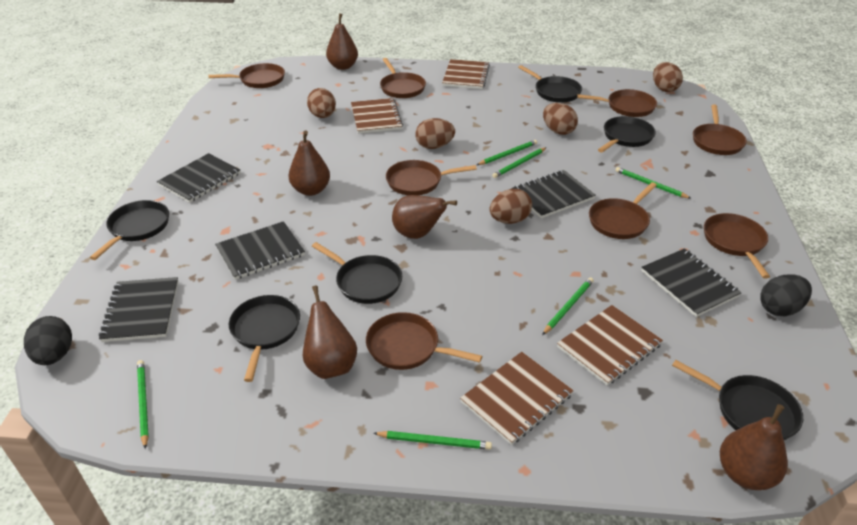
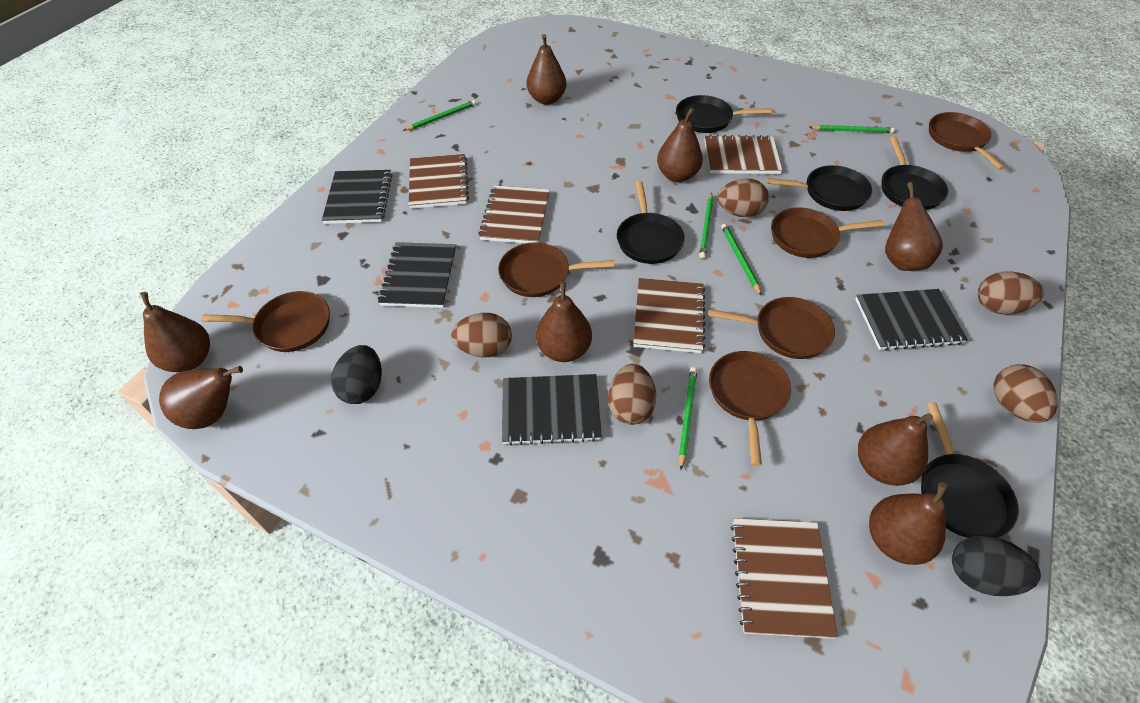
black notebook: 5 -> 4
black pan: 6 -> 5
brown notebook: 4 -> 5
brown pan: 8 -> 6
brown pear: 5 -> 8
green pencil: 6 -> 5

